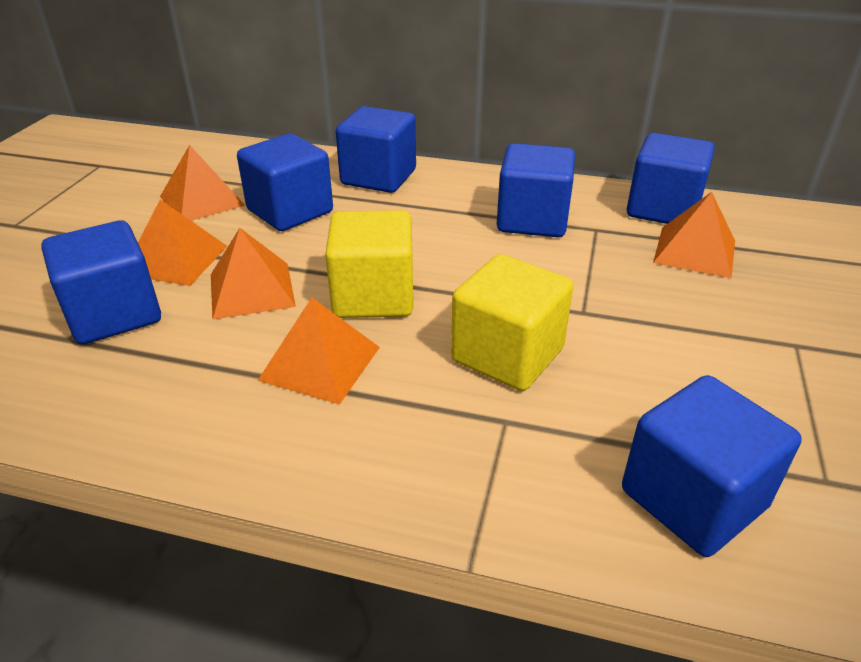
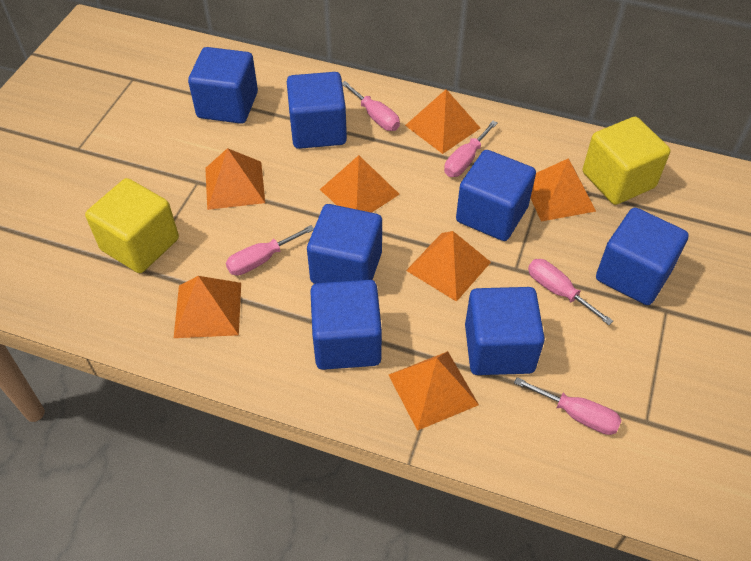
blue cube: 6 -> 7
orange pyramid: 5 -> 7
pink screwdriver: 0 -> 5

